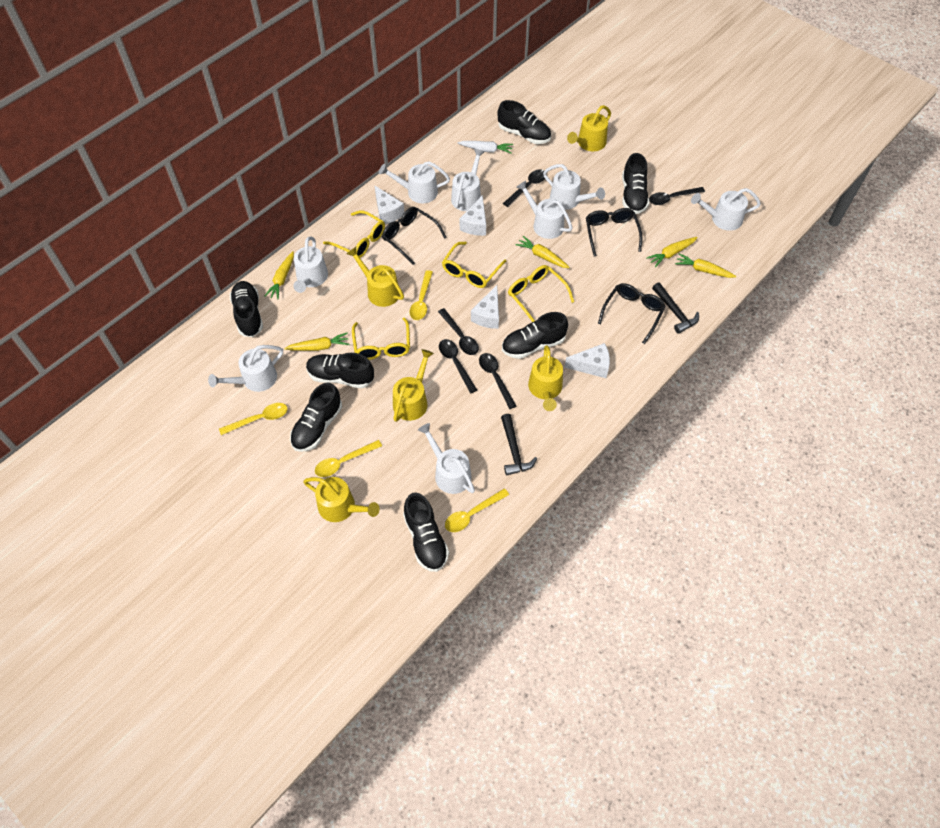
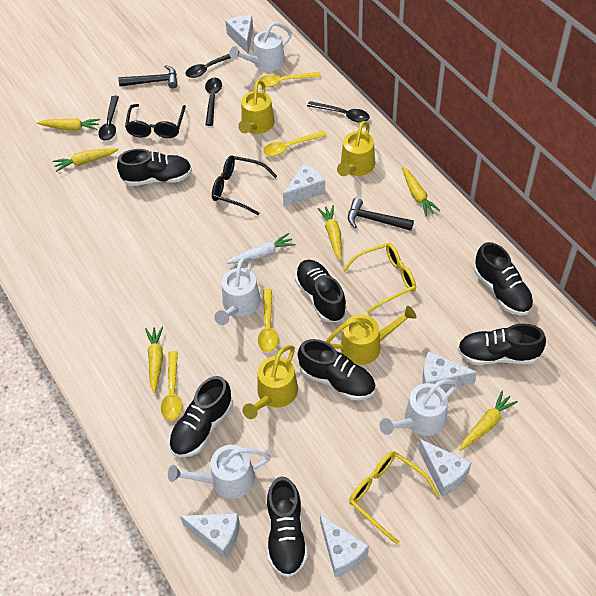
black glasses: 3 -> 2
black spoon: 5 -> 4
white cheese: 4 -> 6
white watering can: 8 -> 4
yellow carrot: 5 -> 6
yellow glasses: 4 -> 2
yellow watering can: 5 -> 4

